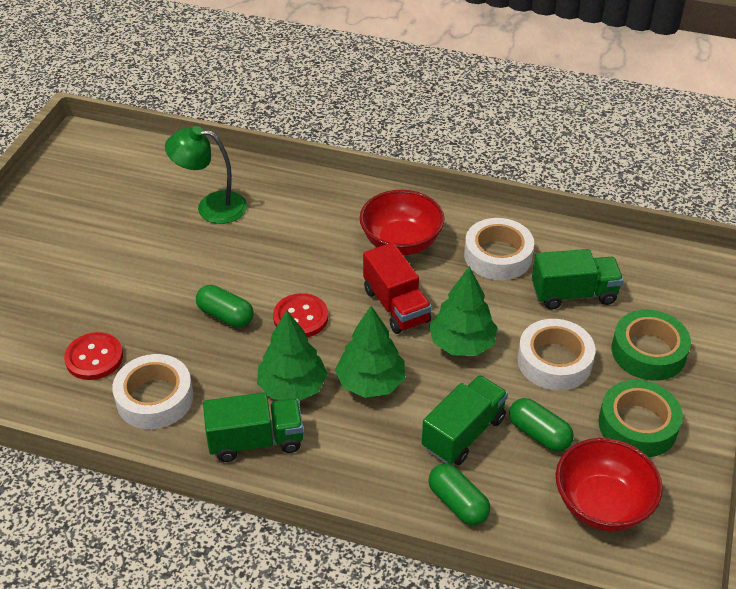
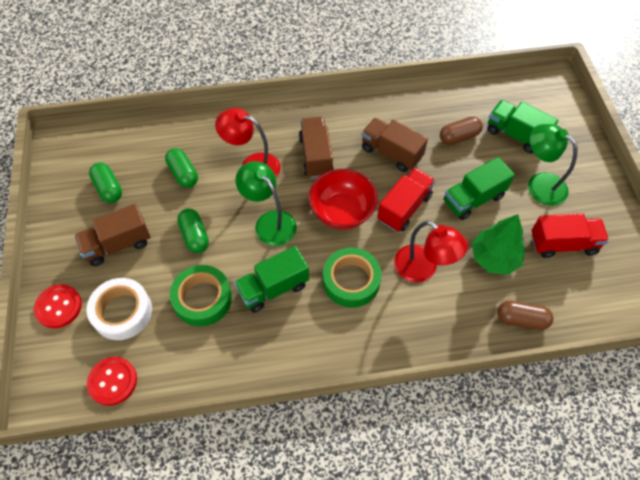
brown capsule: 0 -> 2
brown truck: 0 -> 3
green lamp: 1 -> 2
green tree: 3 -> 1
red bowl: 2 -> 1
red lamp: 0 -> 2
red truck: 1 -> 2
white tape: 3 -> 1

